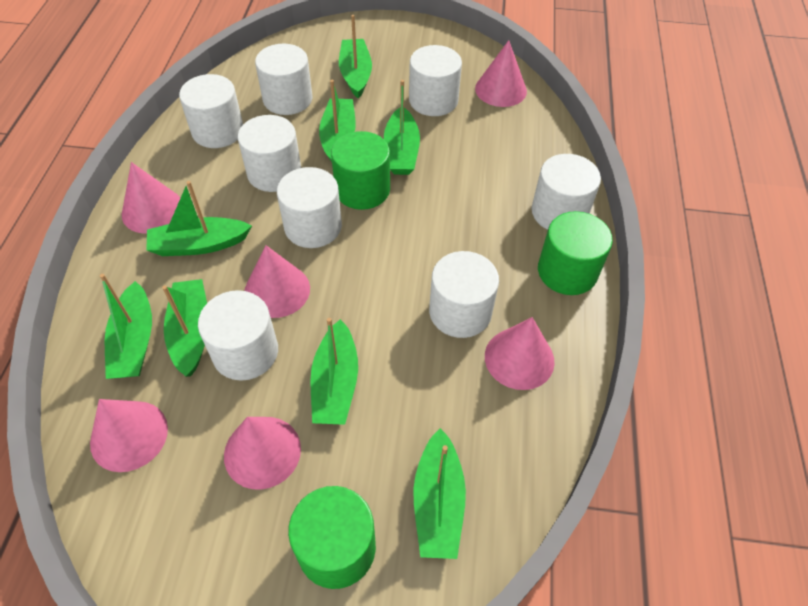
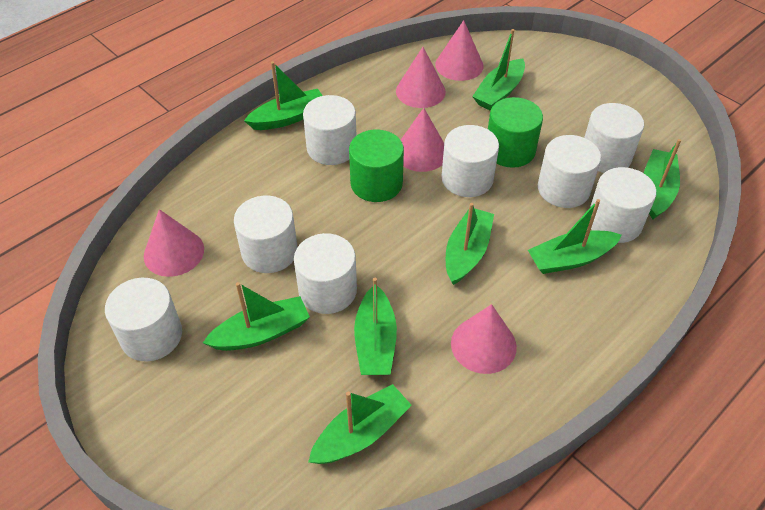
green cylinder: 3 -> 2
pink cone: 6 -> 5

